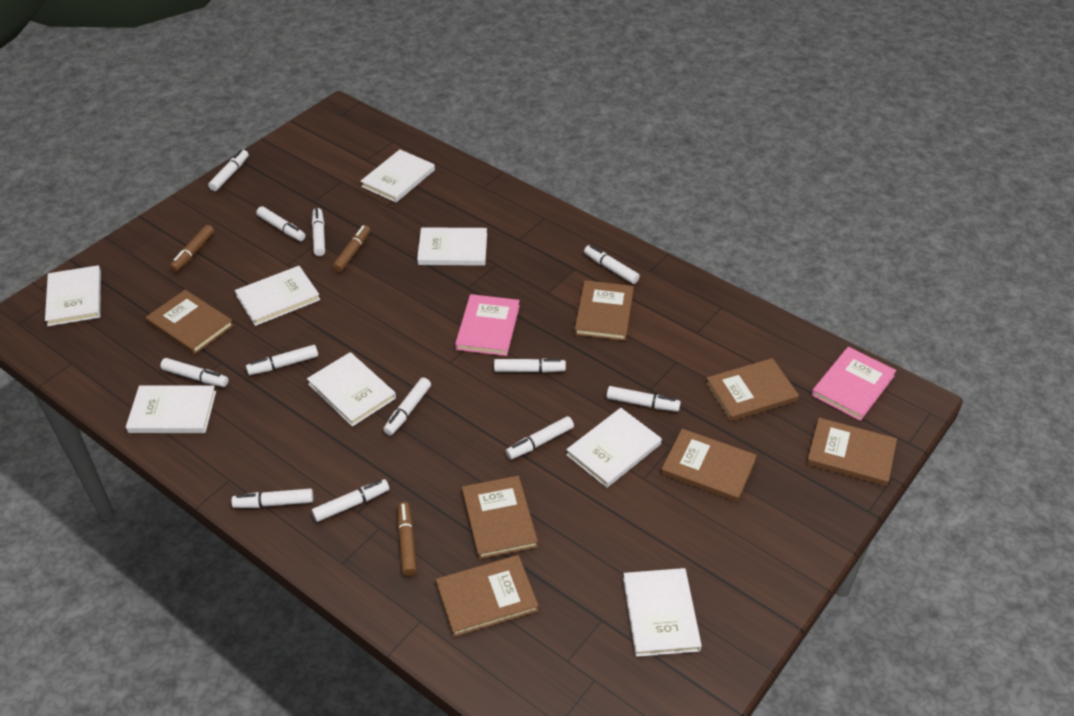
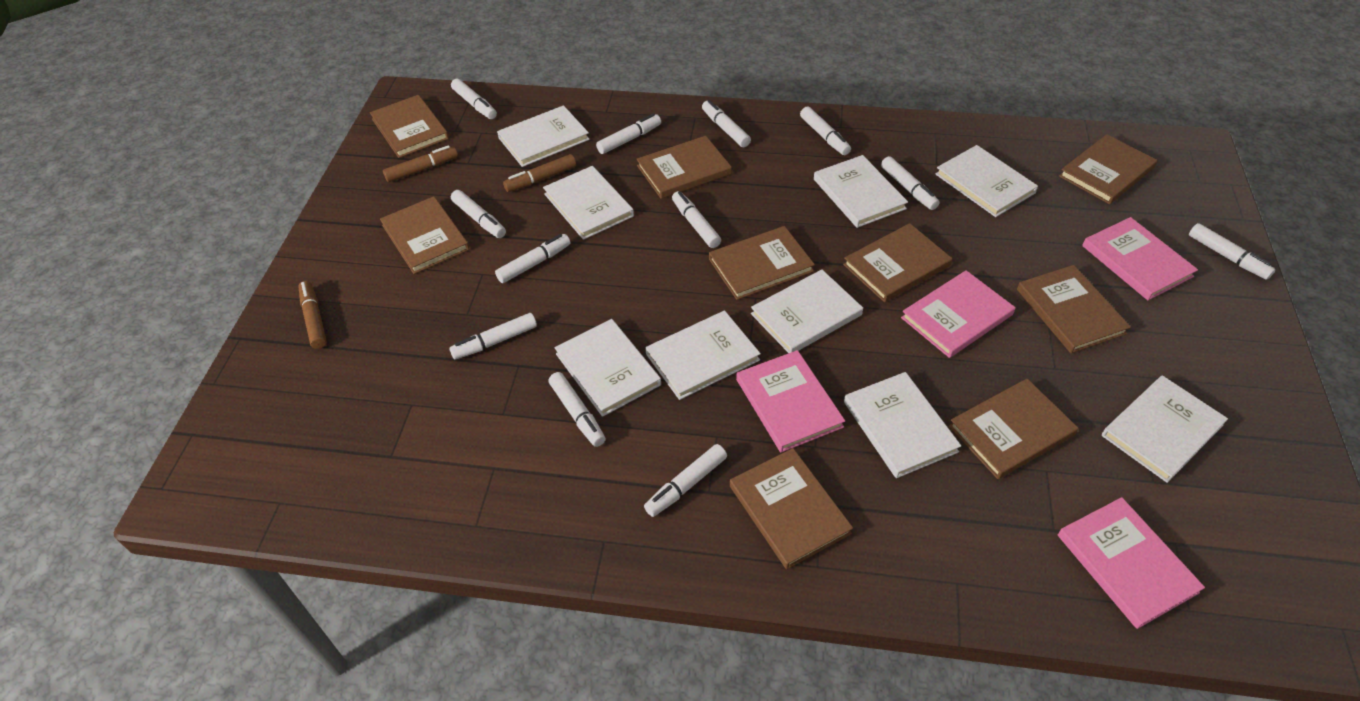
brown book: 7 -> 9
pink book: 2 -> 4
white book: 8 -> 9

